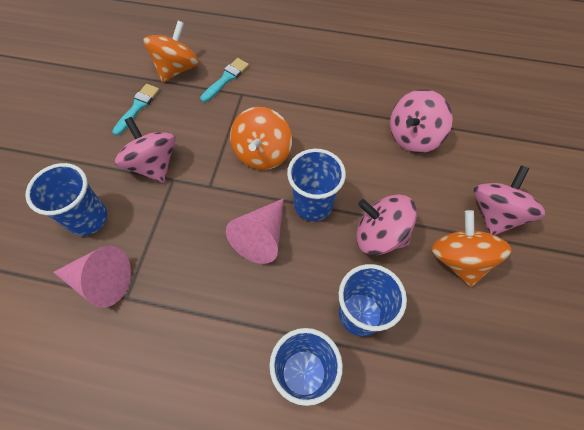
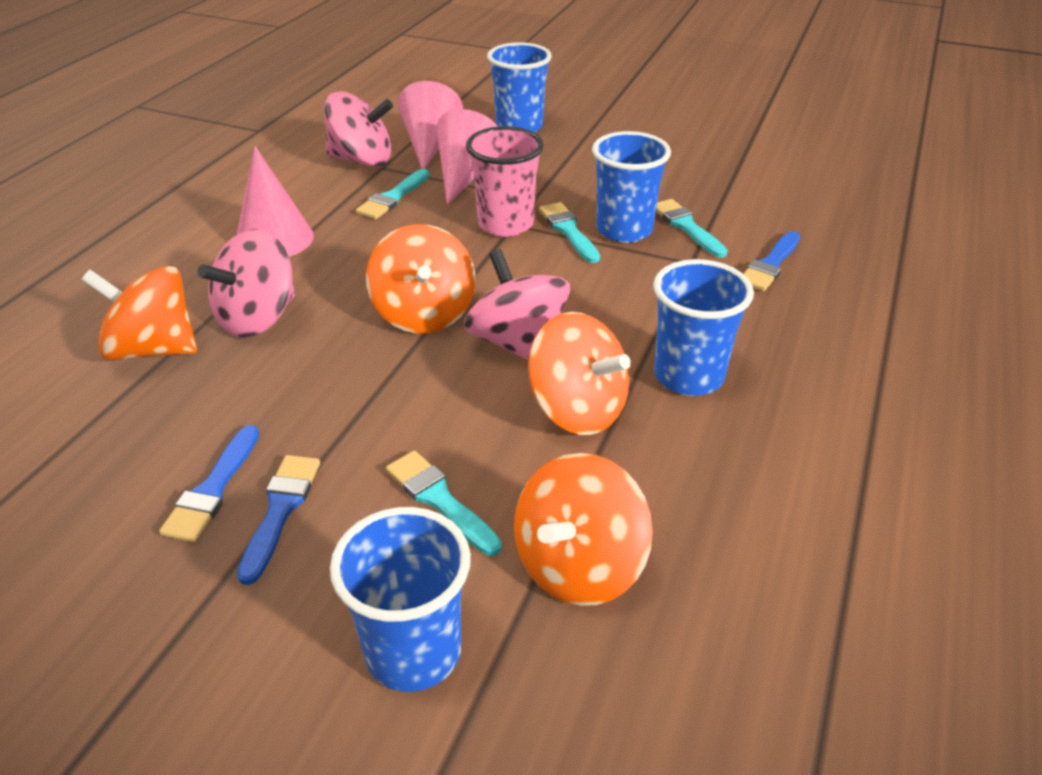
blue brush: 0 -> 3
orange spinning top: 3 -> 4
pink cone: 2 -> 3
pink cup: 0 -> 1
pink spinning top: 4 -> 3
turquoise brush: 2 -> 4

